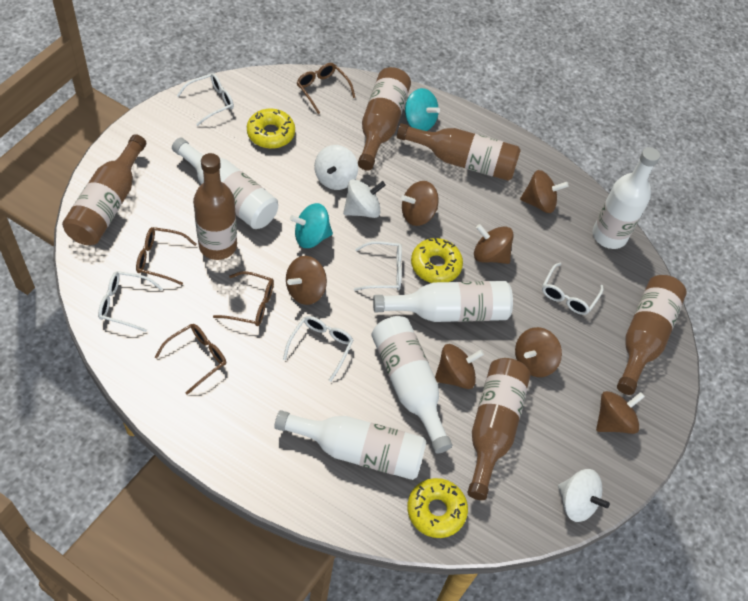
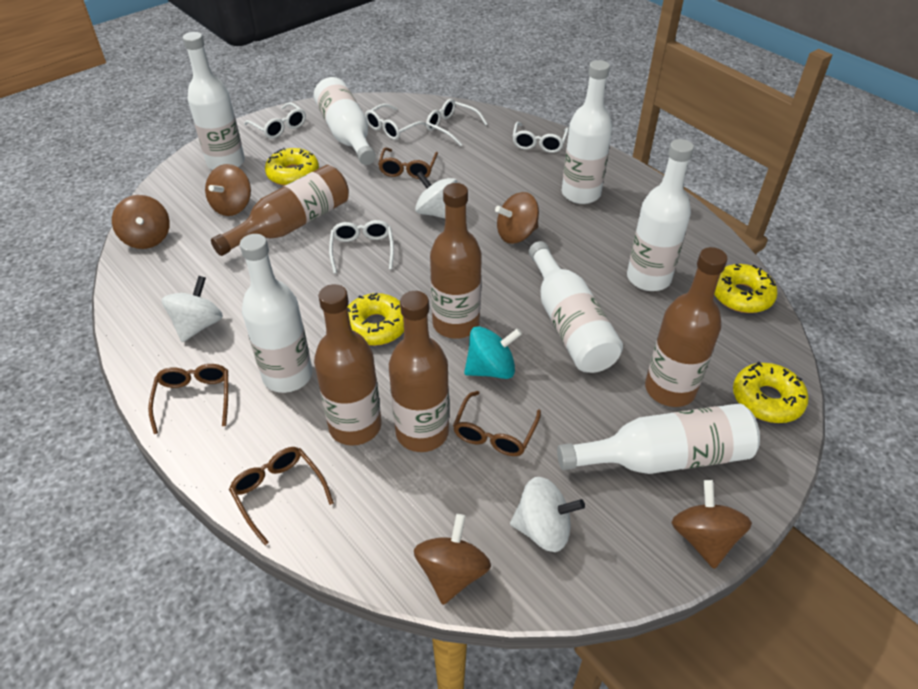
brown bottle: 6 -> 5
brown spinning top: 7 -> 5
turquoise spinning top: 2 -> 1
white bottle: 5 -> 7
yellow donut: 3 -> 4

